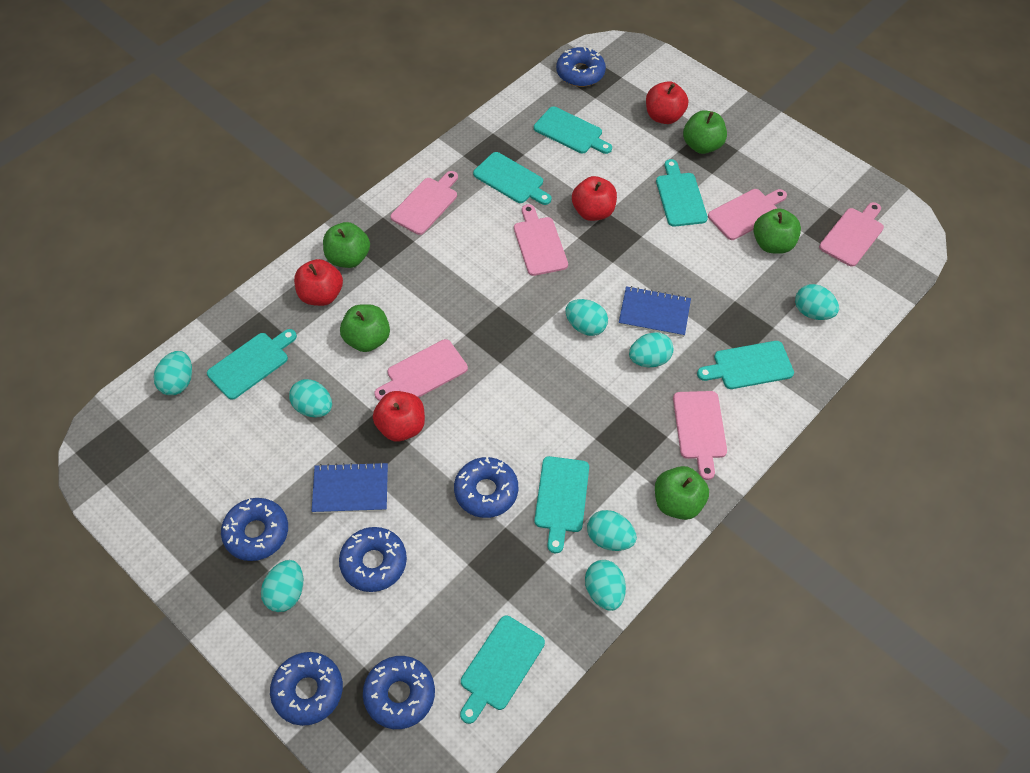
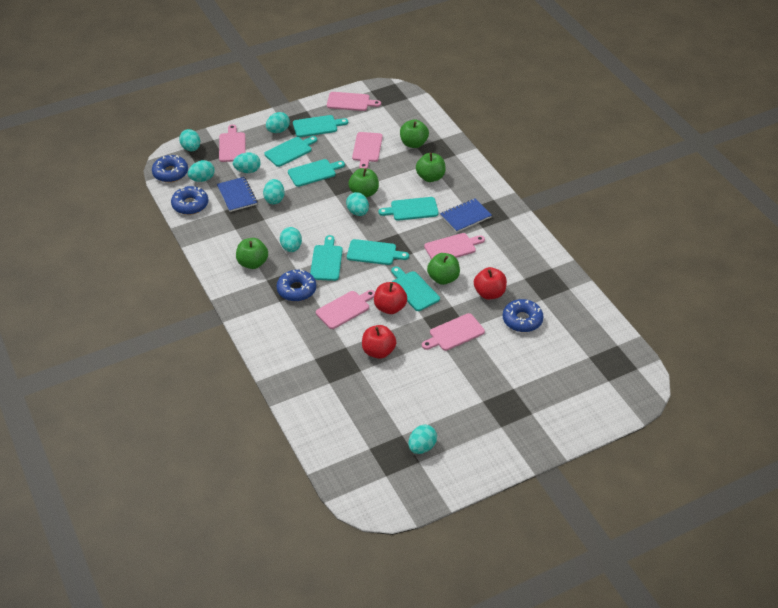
blue donut: 6 -> 4
red apple: 4 -> 3

